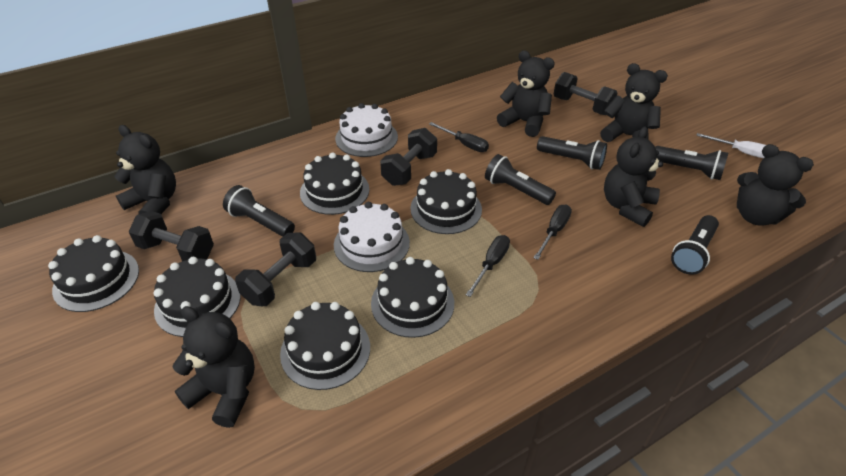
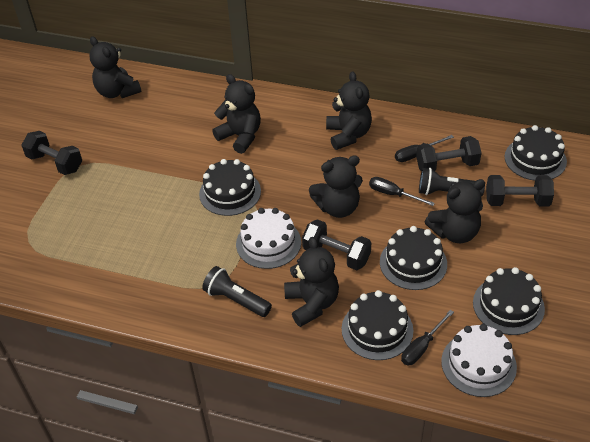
black cake: 6 -> 5
black flashlight: 5 -> 2
white screwdriver: 1 -> 0

